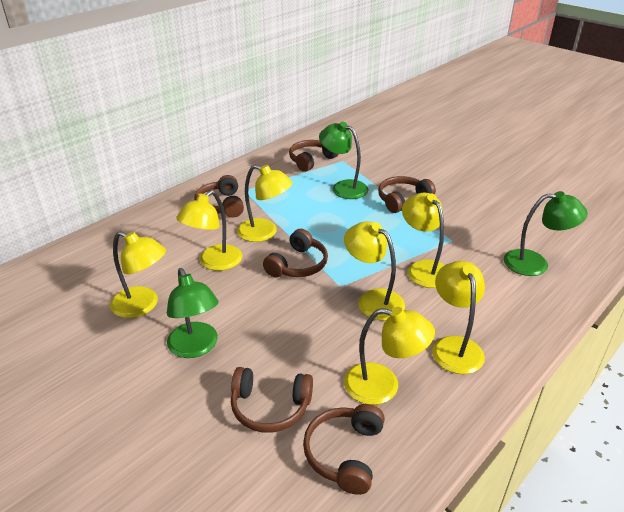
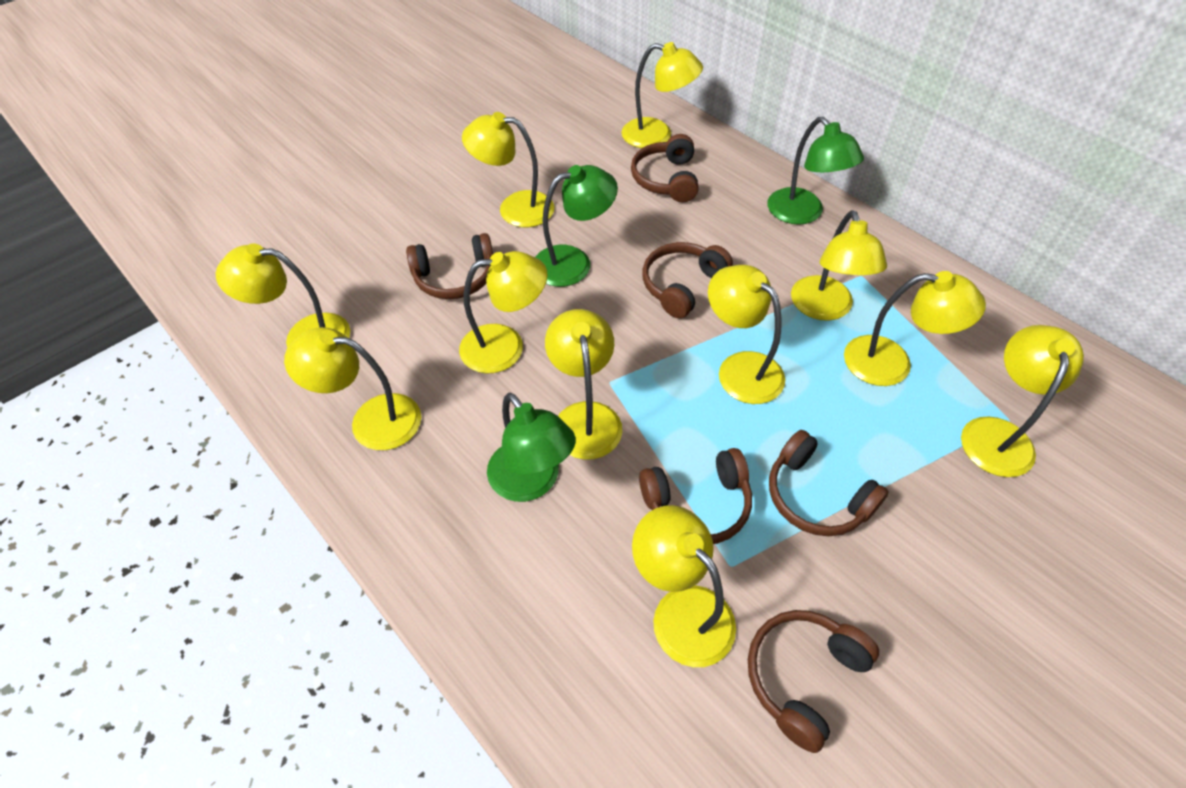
yellow lamp: 7 -> 11

